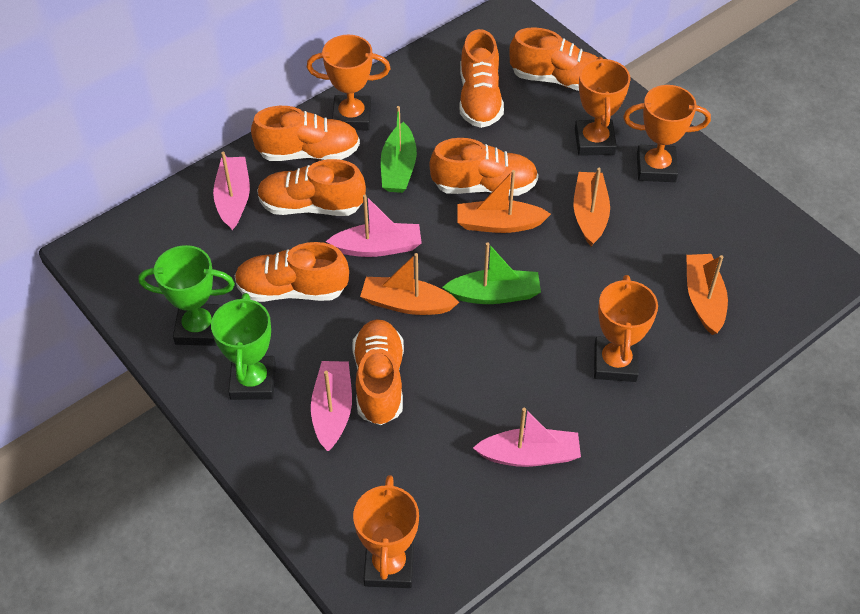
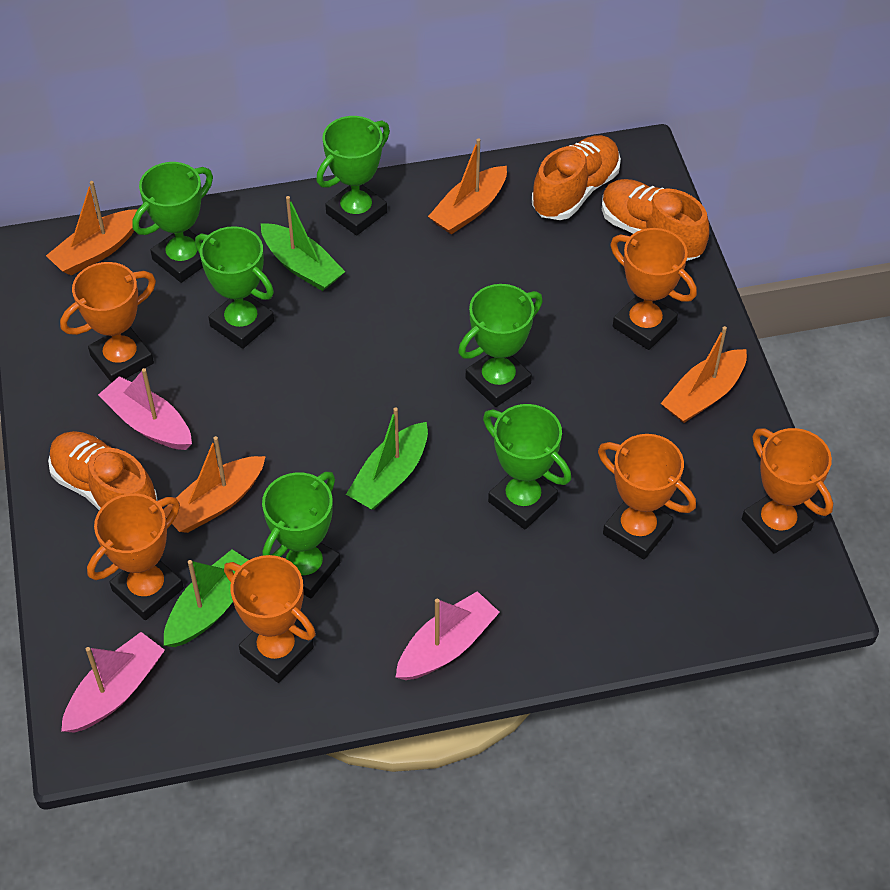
green boat: 2 -> 3
green trophy: 2 -> 6
orange shoe: 7 -> 3
orange trophy: 5 -> 6
pink boat: 4 -> 3

